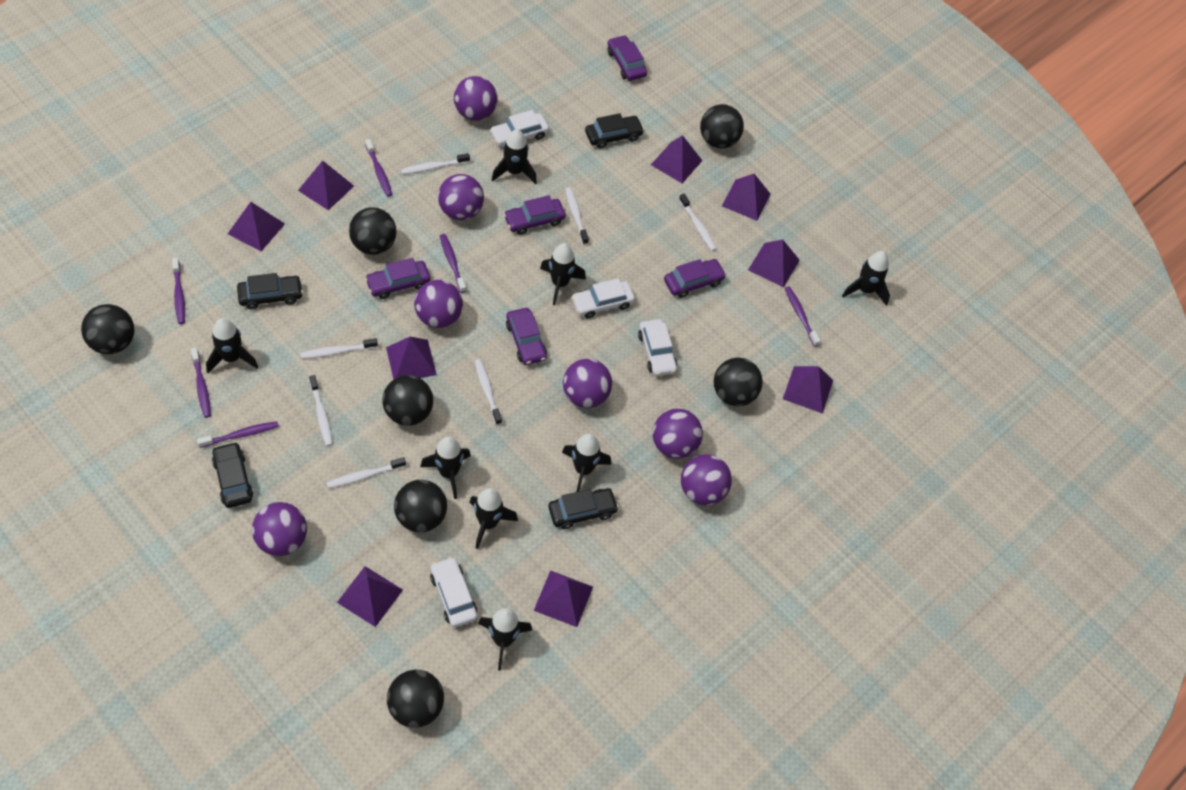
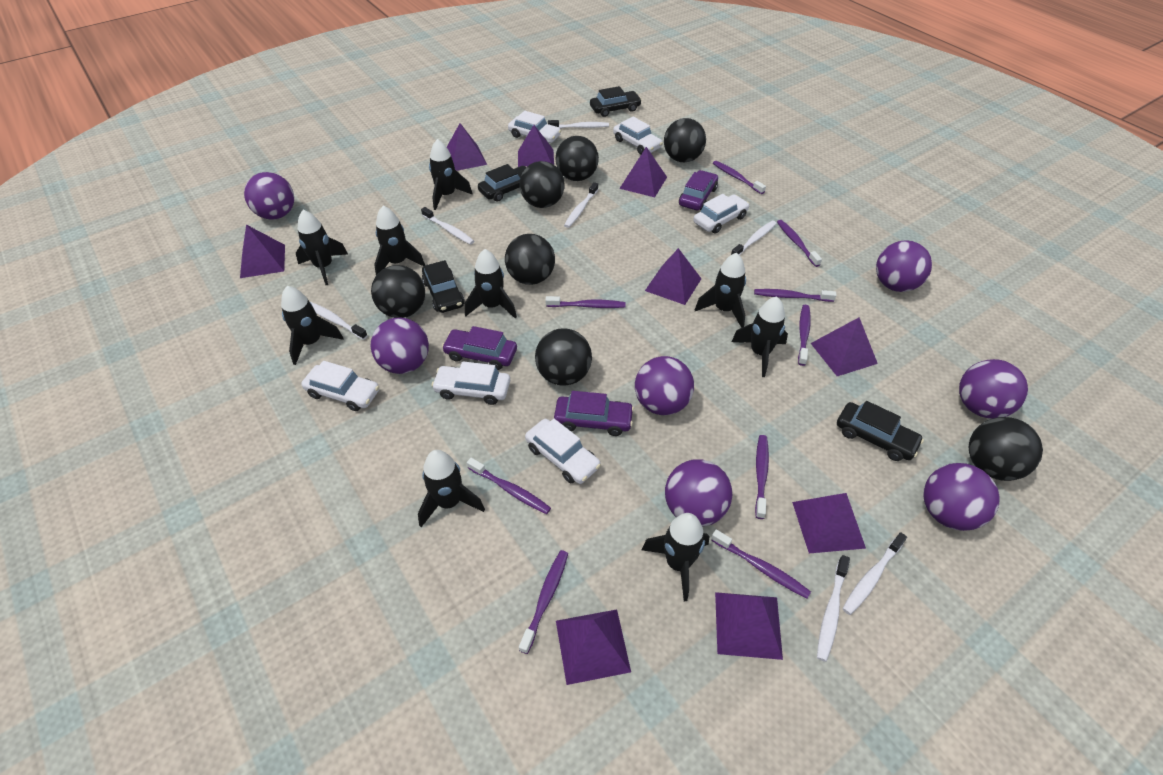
black rocket: 8 -> 9
purple car: 5 -> 3
purple toothbrush: 6 -> 9
white car: 4 -> 6

